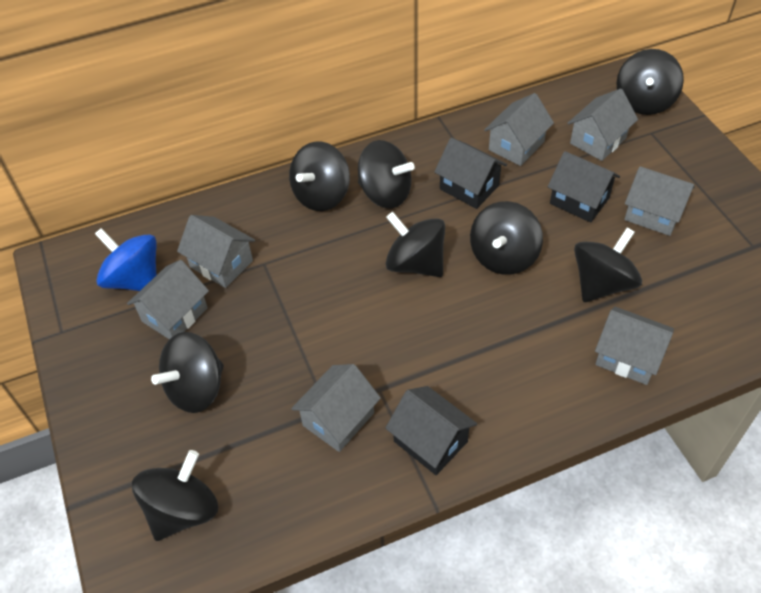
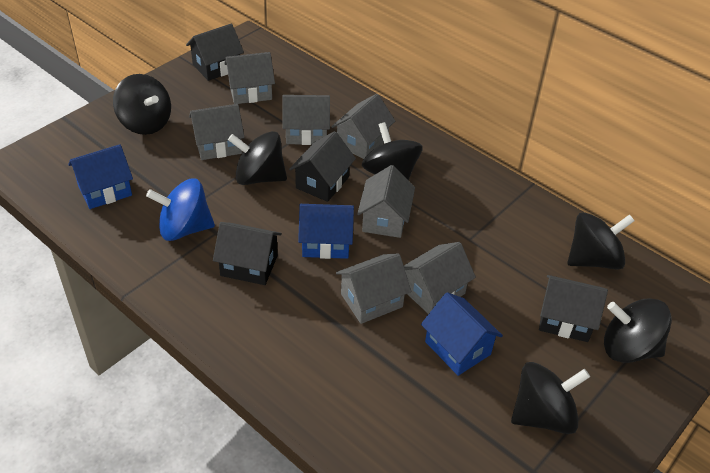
black house: 3 -> 4
black spinning top: 8 -> 6
blue house: 0 -> 3

